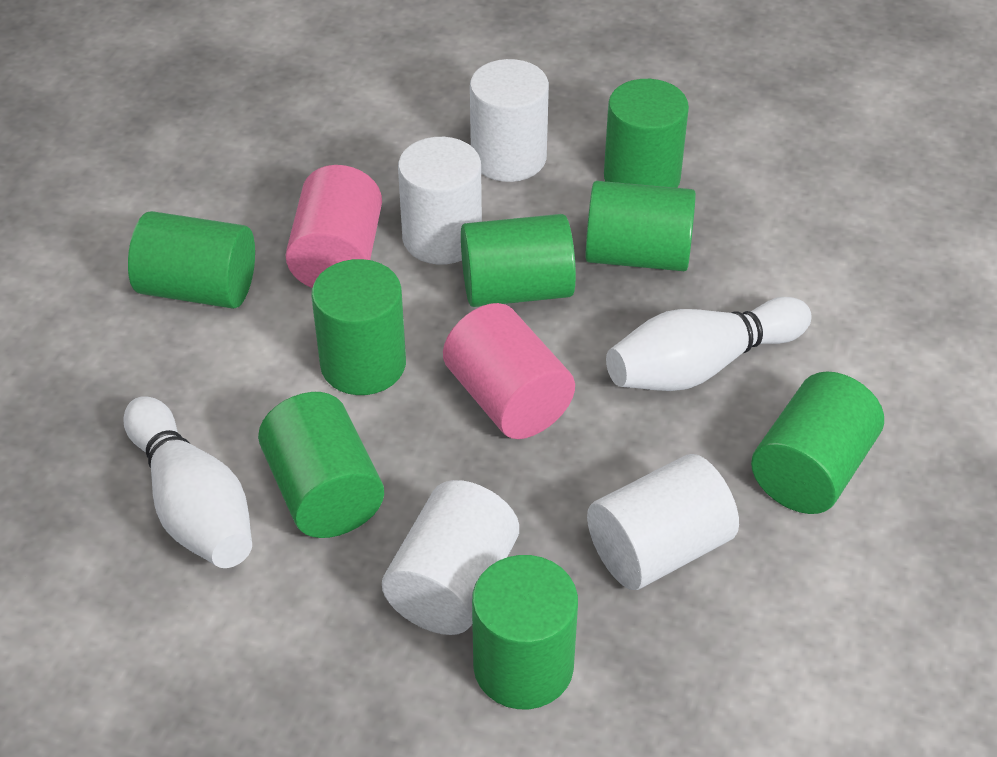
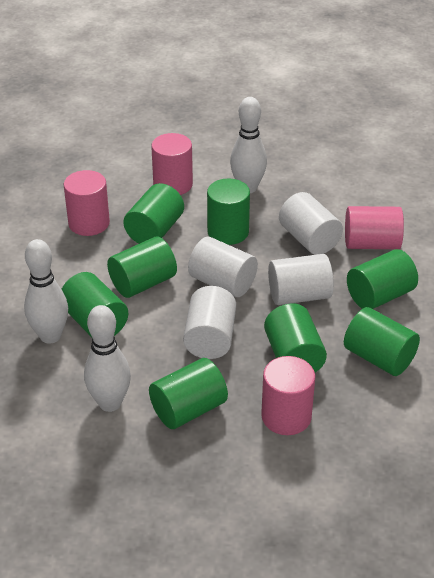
pink cylinder: 2 -> 4
white bowling pin: 2 -> 3

